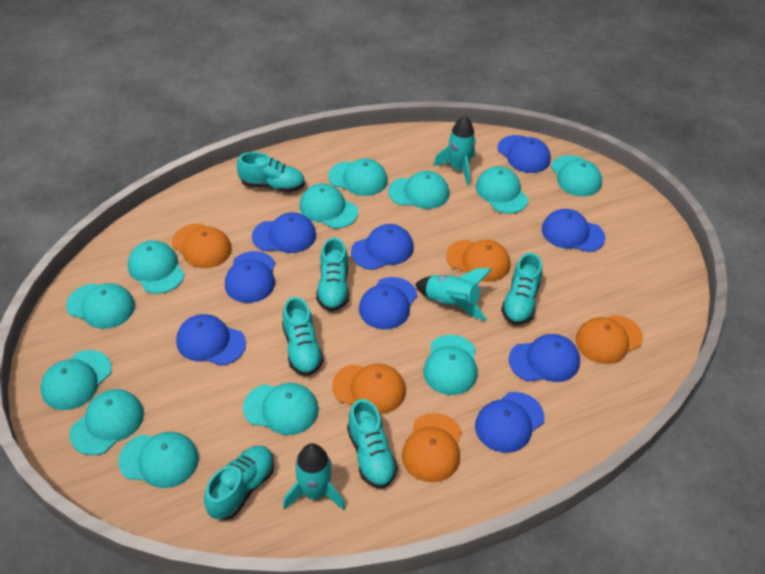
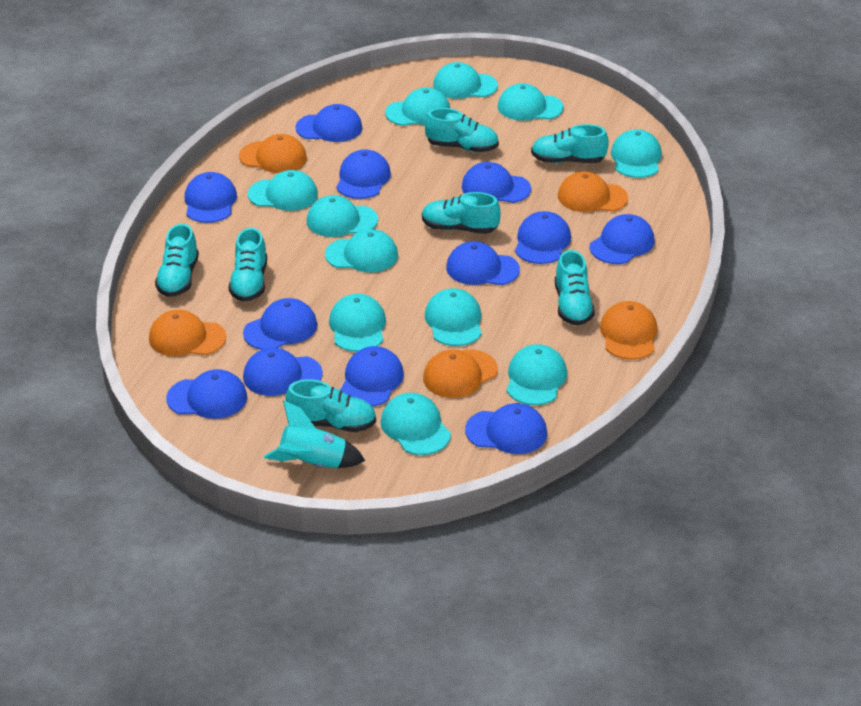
blue cap: 9 -> 12
turquoise cap: 12 -> 11
turquoise rocket: 3 -> 1
turquoise shoe: 6 -> 7

